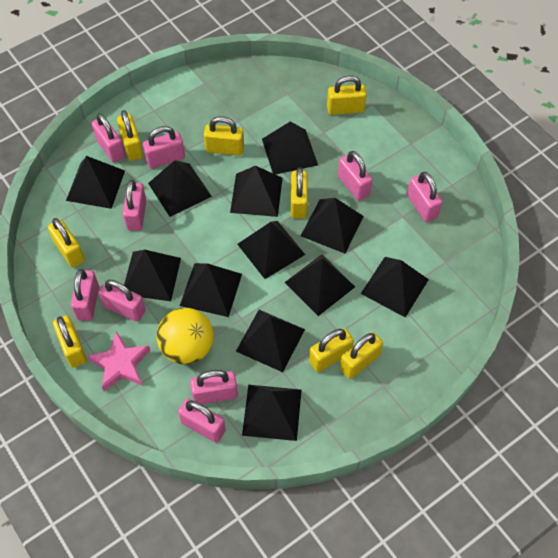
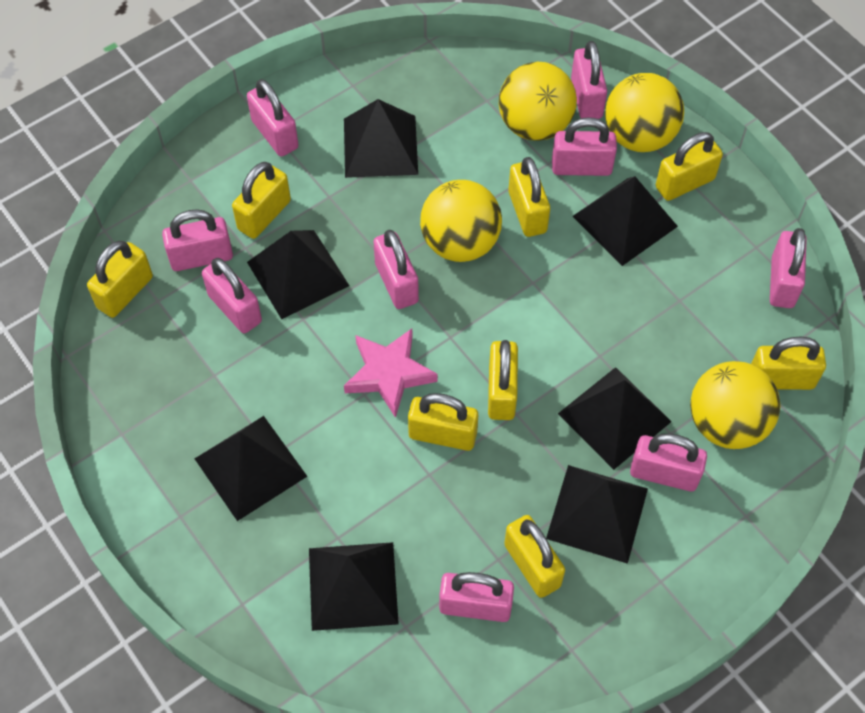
black pyramid: 12 -> 7
yellow ball: 1 -> 4

